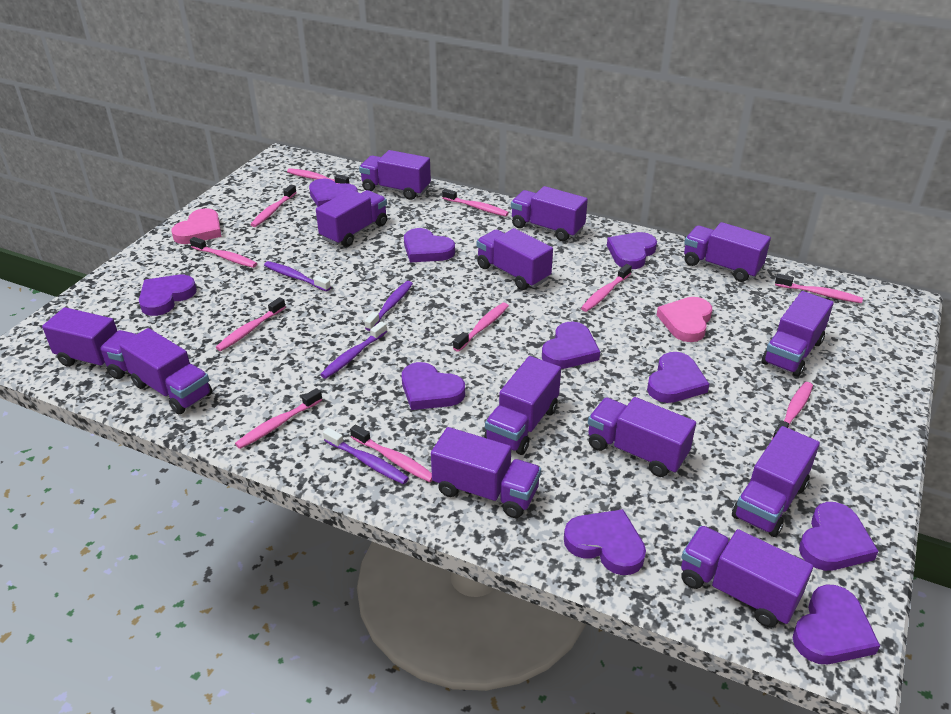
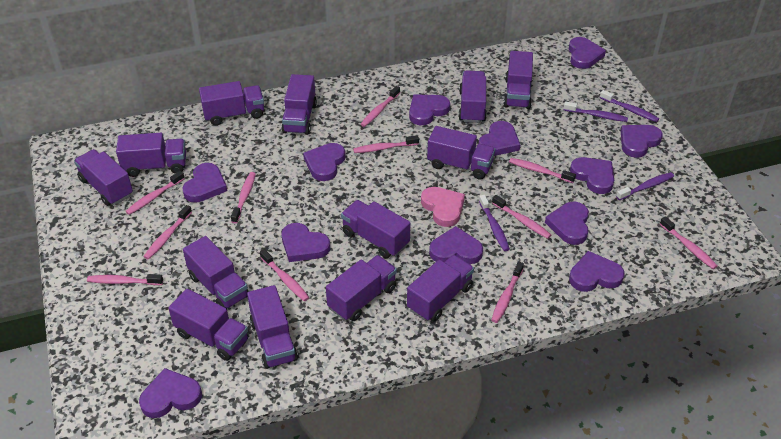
pink heart: 2 -> 1
purple heart: 10 -> 12

